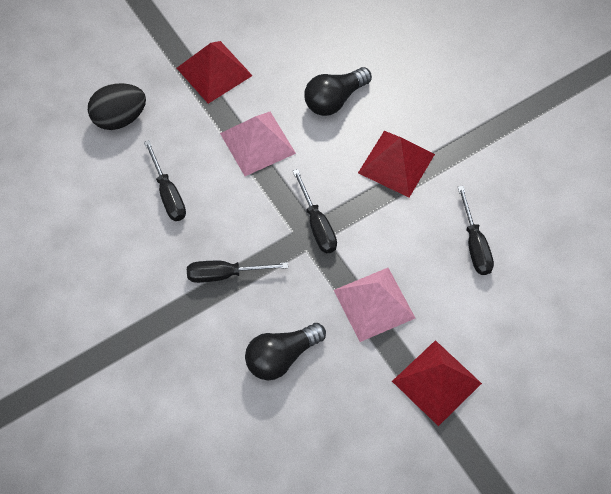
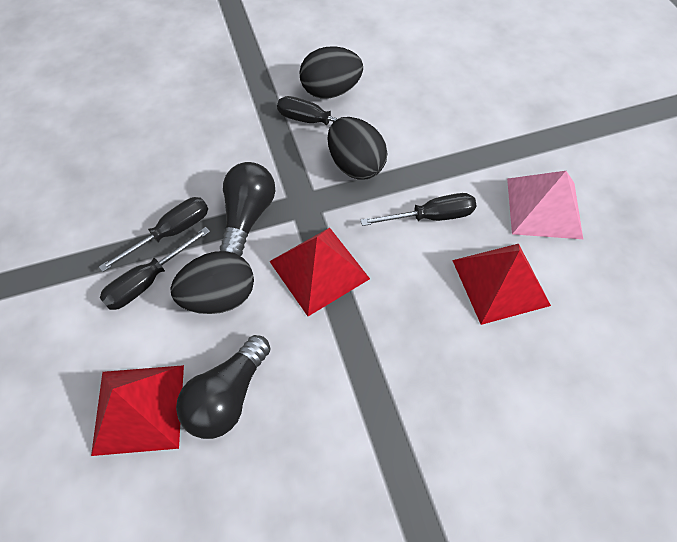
black egg: 1 -> 3
pink pyramid: 2 -> 1

